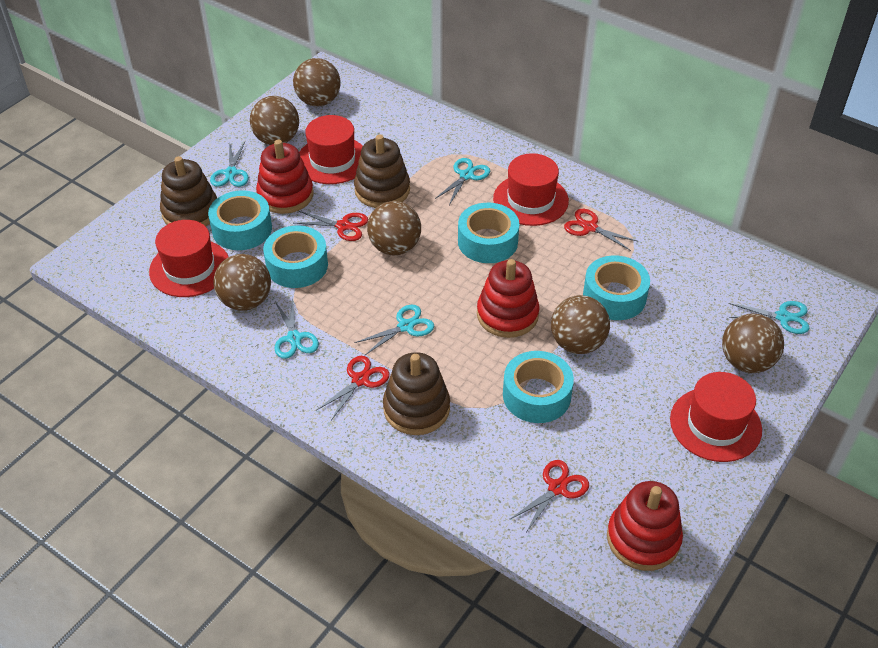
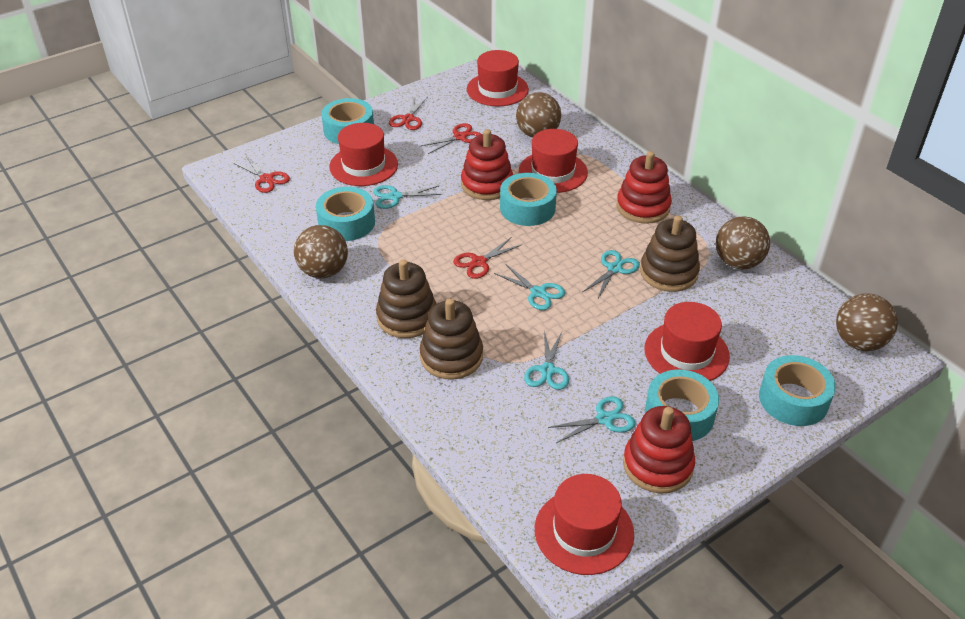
brown ball: 6 -> 4
red hat: 4 -> 5

